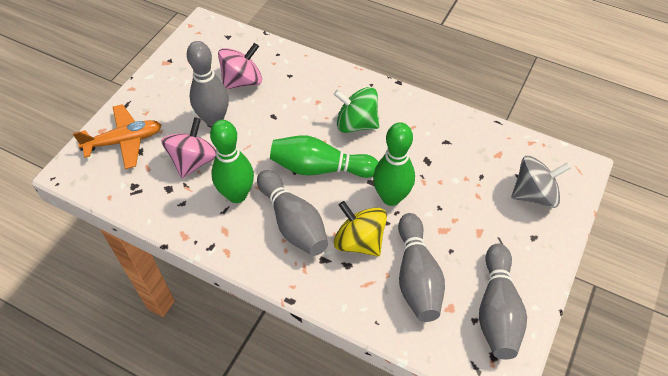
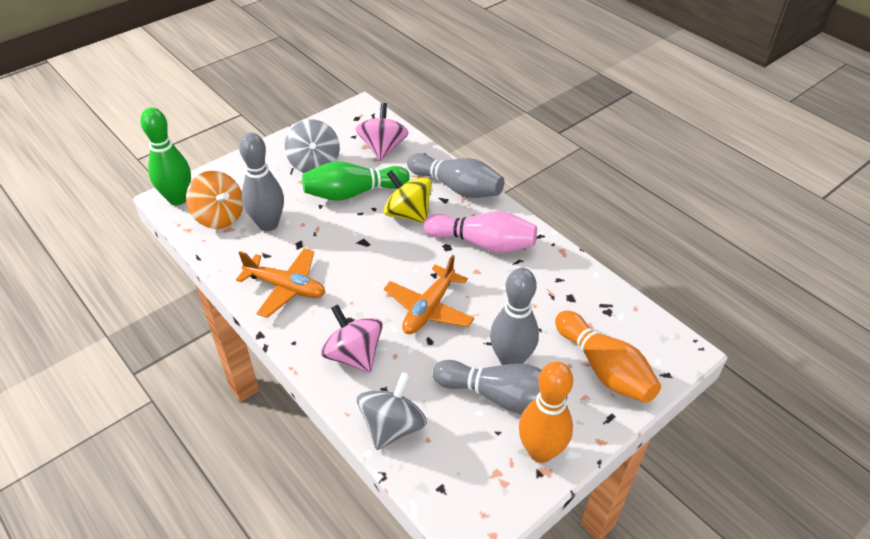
green bowling pin: 3 -> 2
green spinning top: 1 -> 0
grey spinning top: 1 -> 2
orange bowling pin: 0 -> 2
orange plane: 1 -> 2
orange spinning top: 0 -> 1
pink bowling pin: 0 -> 1

